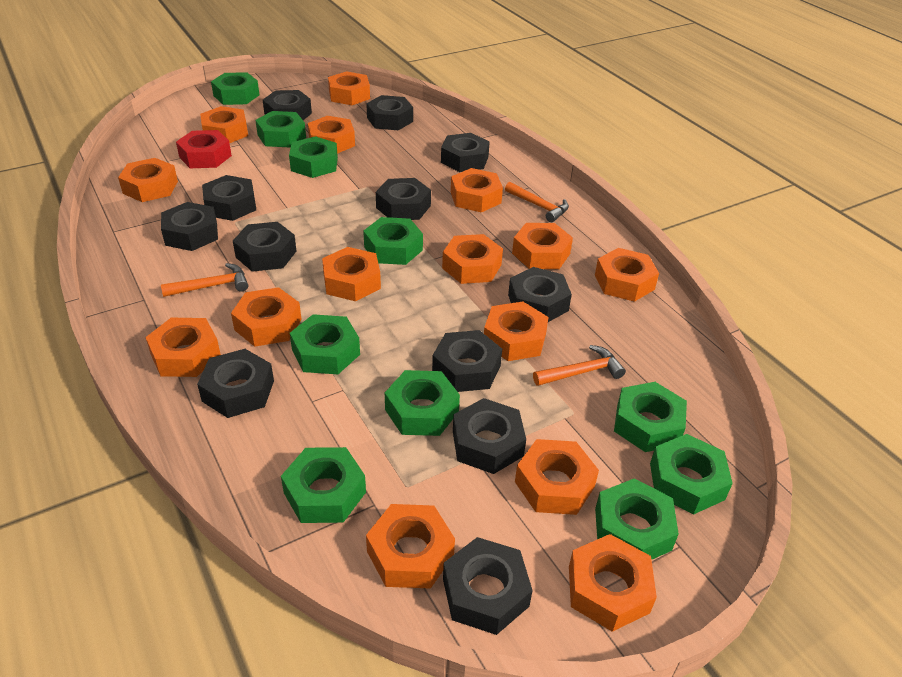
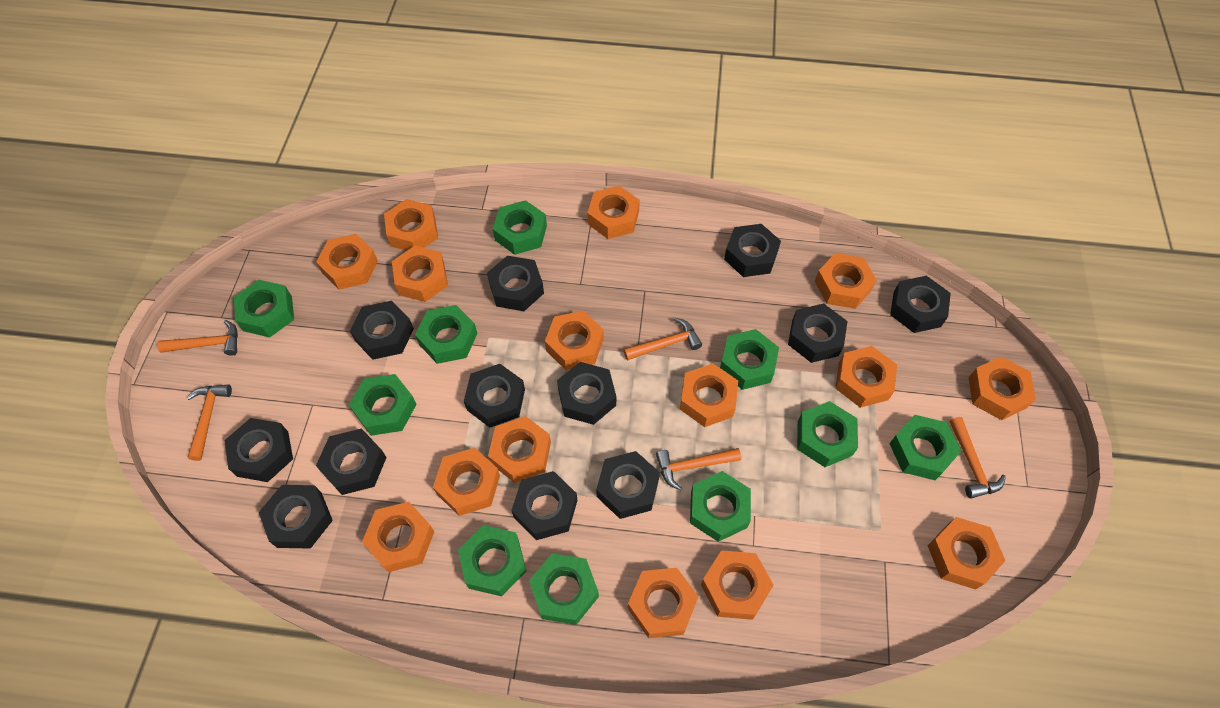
orange hammer: 3 -> 5
red nut: 1 -> 0

